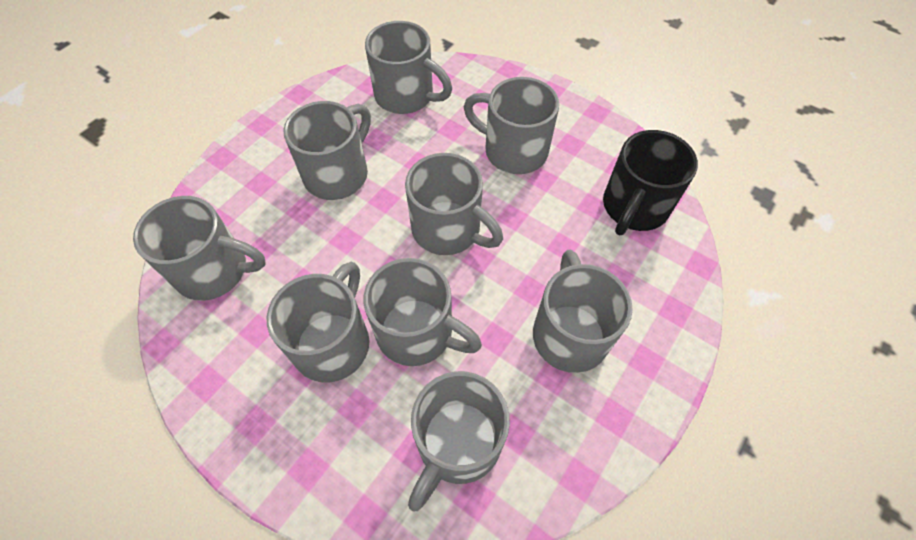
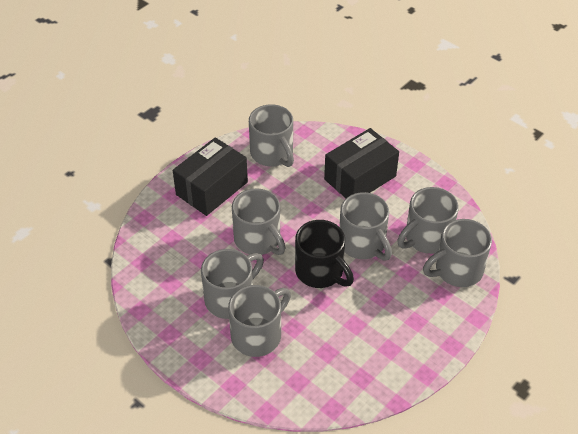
black box: 0 -> 2
grey mug: 9 -> 7

